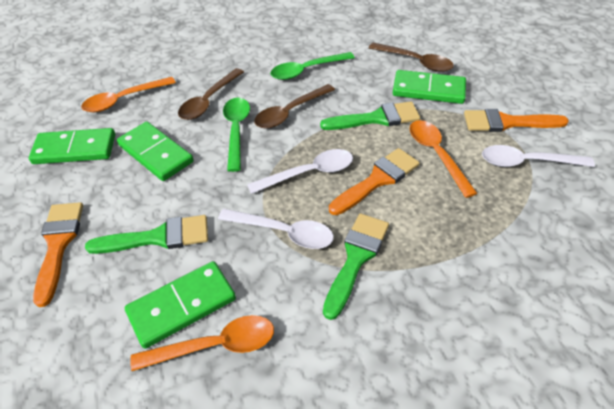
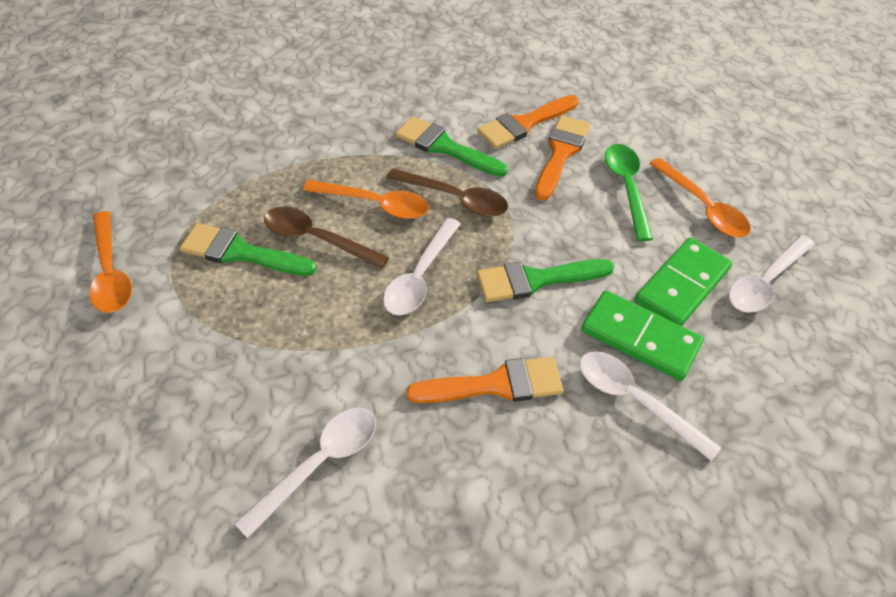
brown spoon: 3 -> 2
green domino: 4 -> 2
green spoon: 2 -> 1
white spoon: 3 -> 4

